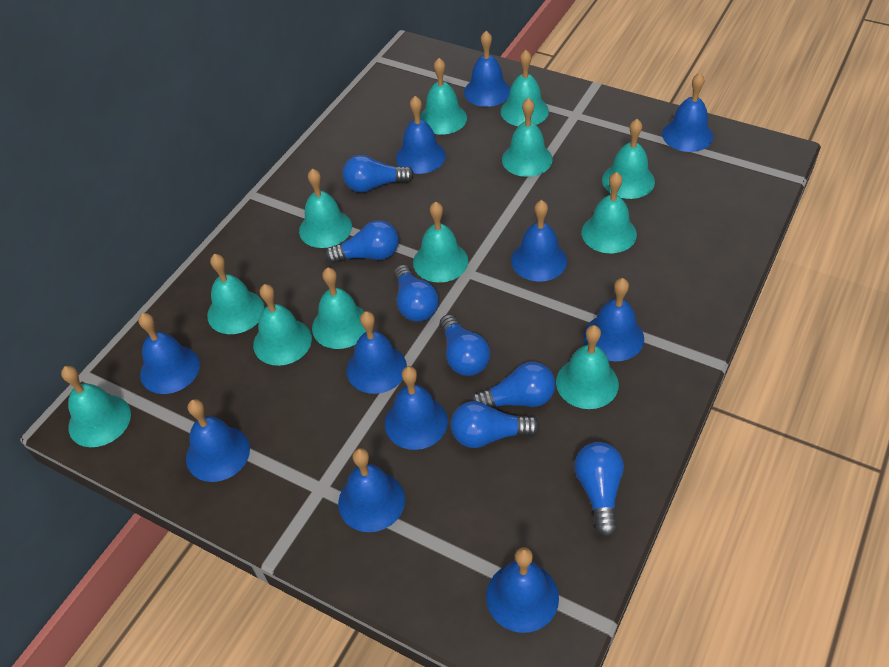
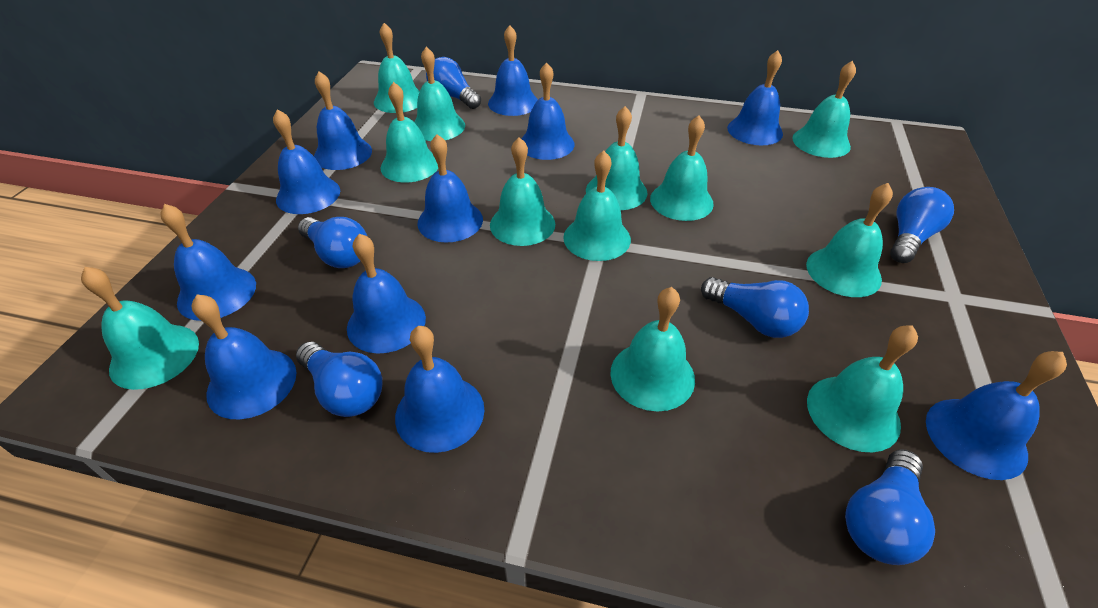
blue light bulb: 7 -> 6

